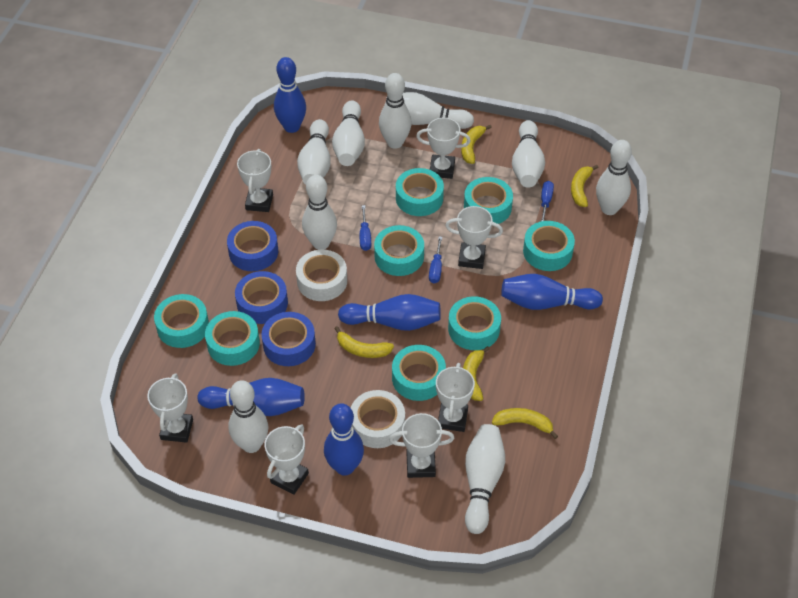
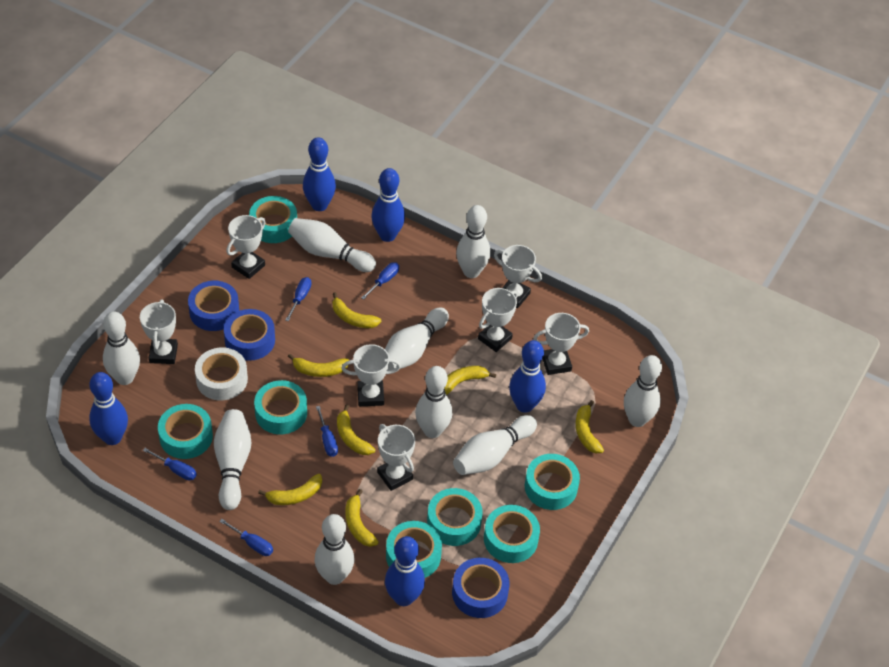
blue screwdriver: 3 -> 5
turquoise tape: 8 -> 7
white tape: 2 -> 1
yellow banana: 5 -> 7

